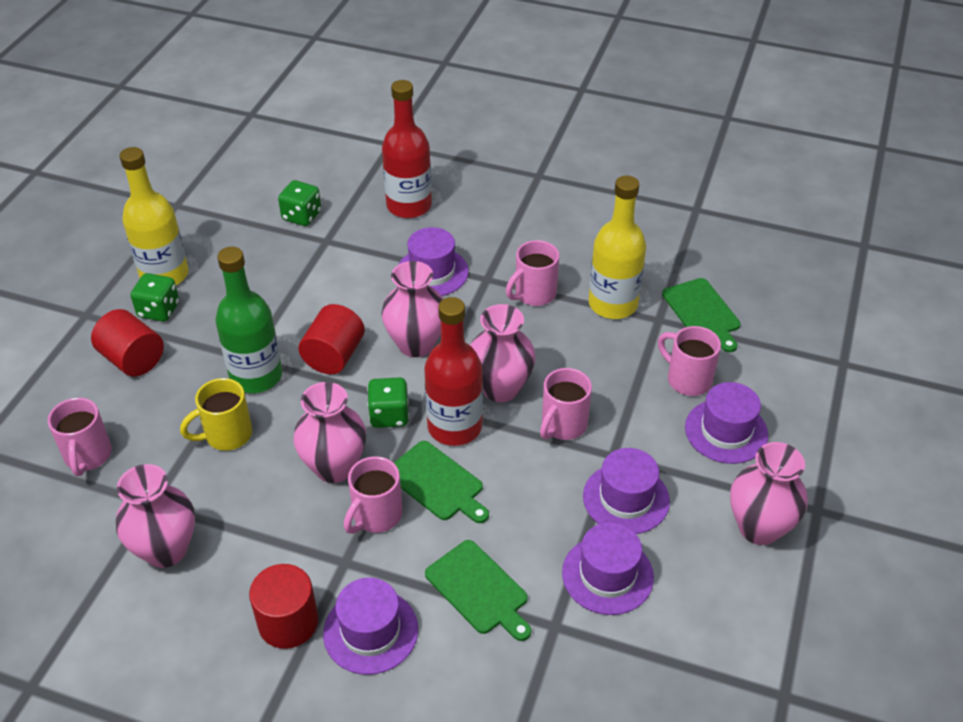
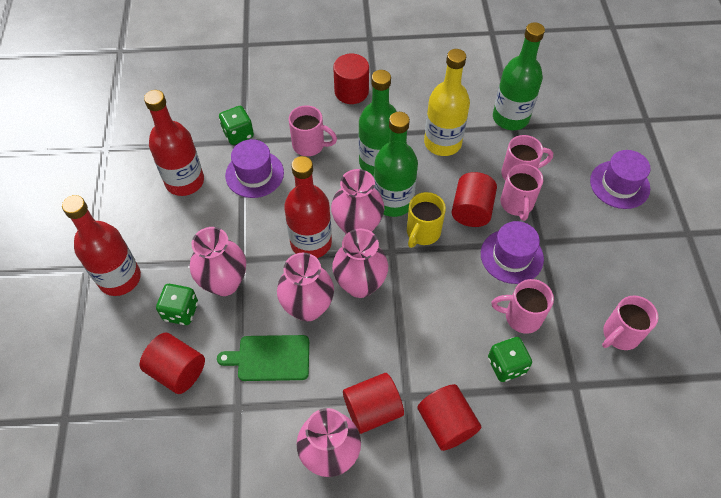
green bottle: 1 -> 3
green cutting board: 3 -> 1
purple hat: 5 -> 3
red bottle: 2 -> 3
red cylinder: 3 -> 5
yellow bottle: 2 -> 1

